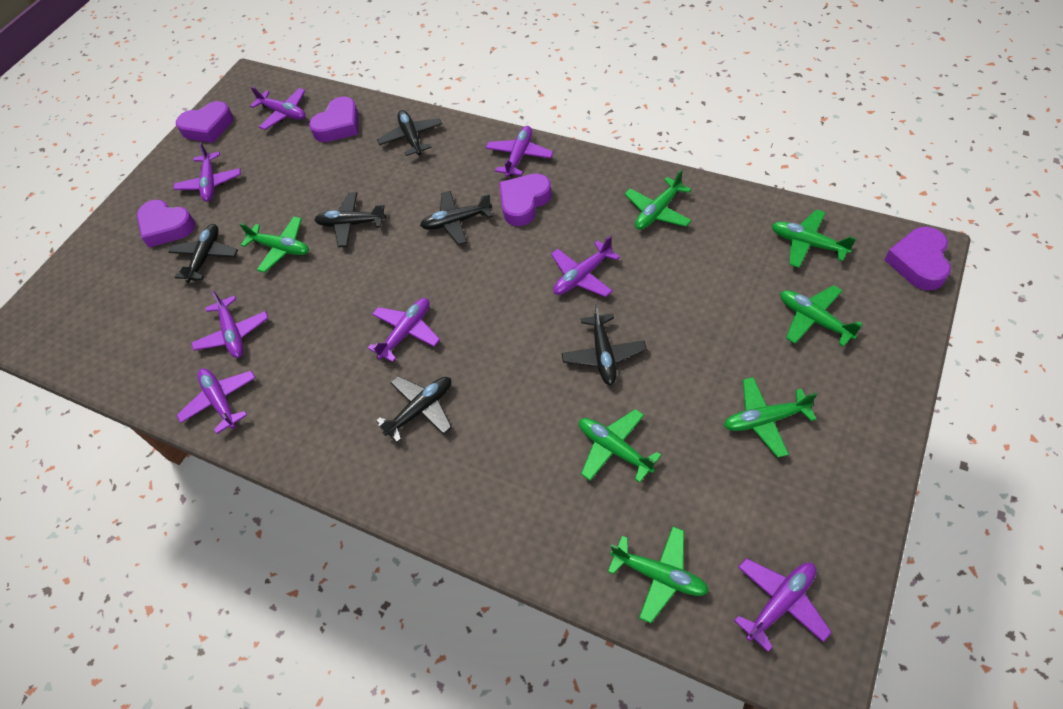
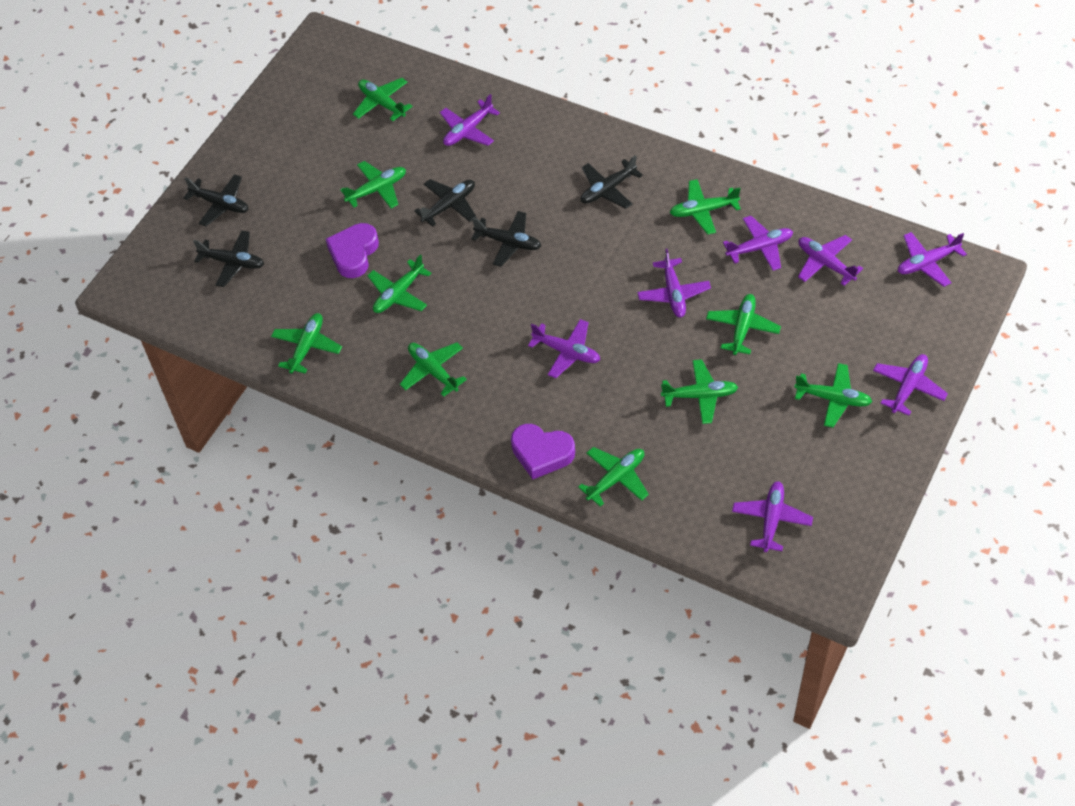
black plane: 6 -> 5
green plane: 7 -> 10
purple heart: 5 -> 2

